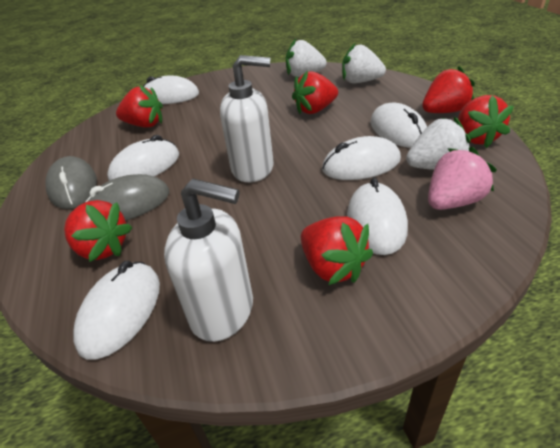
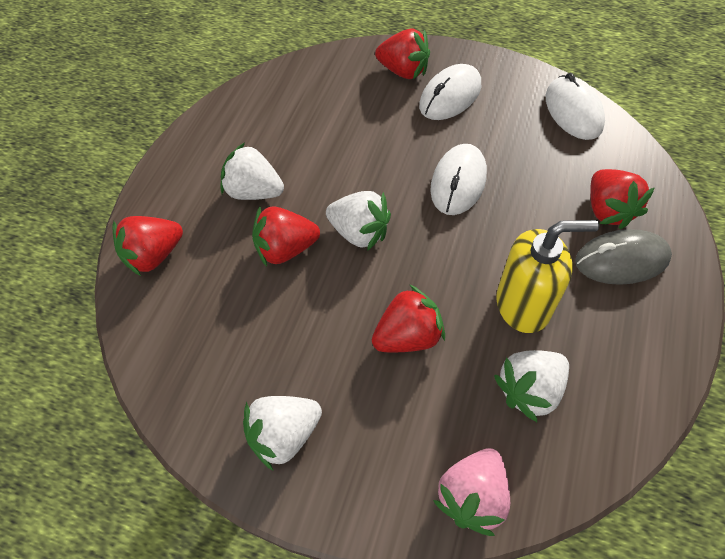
grey mouse: 2 -> 1
red strawberry: 6 -> 5
white mouse: 6 -> 3
white soap dispenser: 2 -> 0
white strawberry: 3 -> 4
yellow soap dispenser: 0 -> 1

